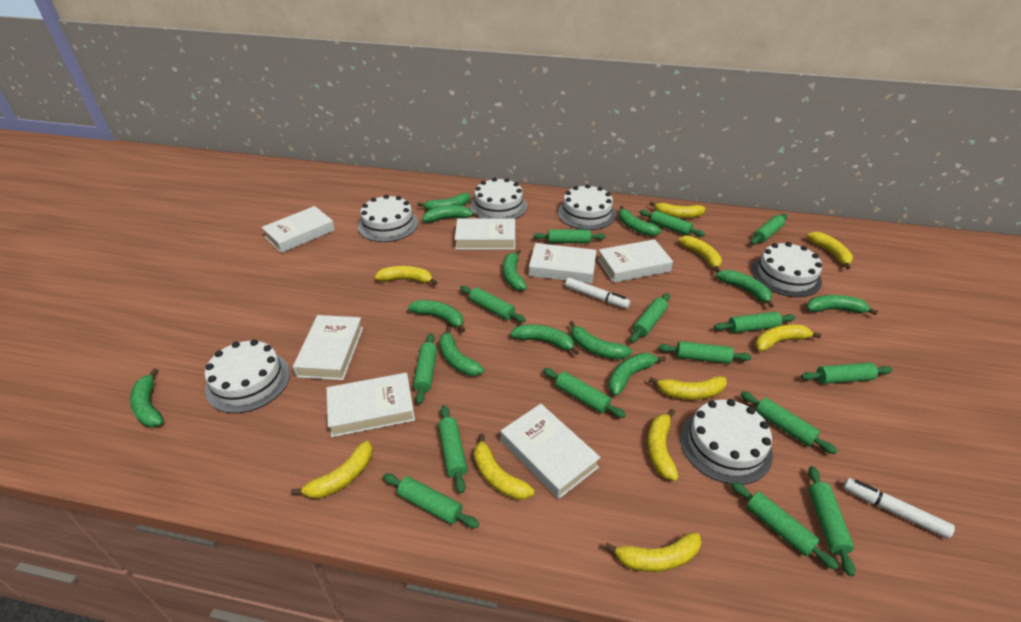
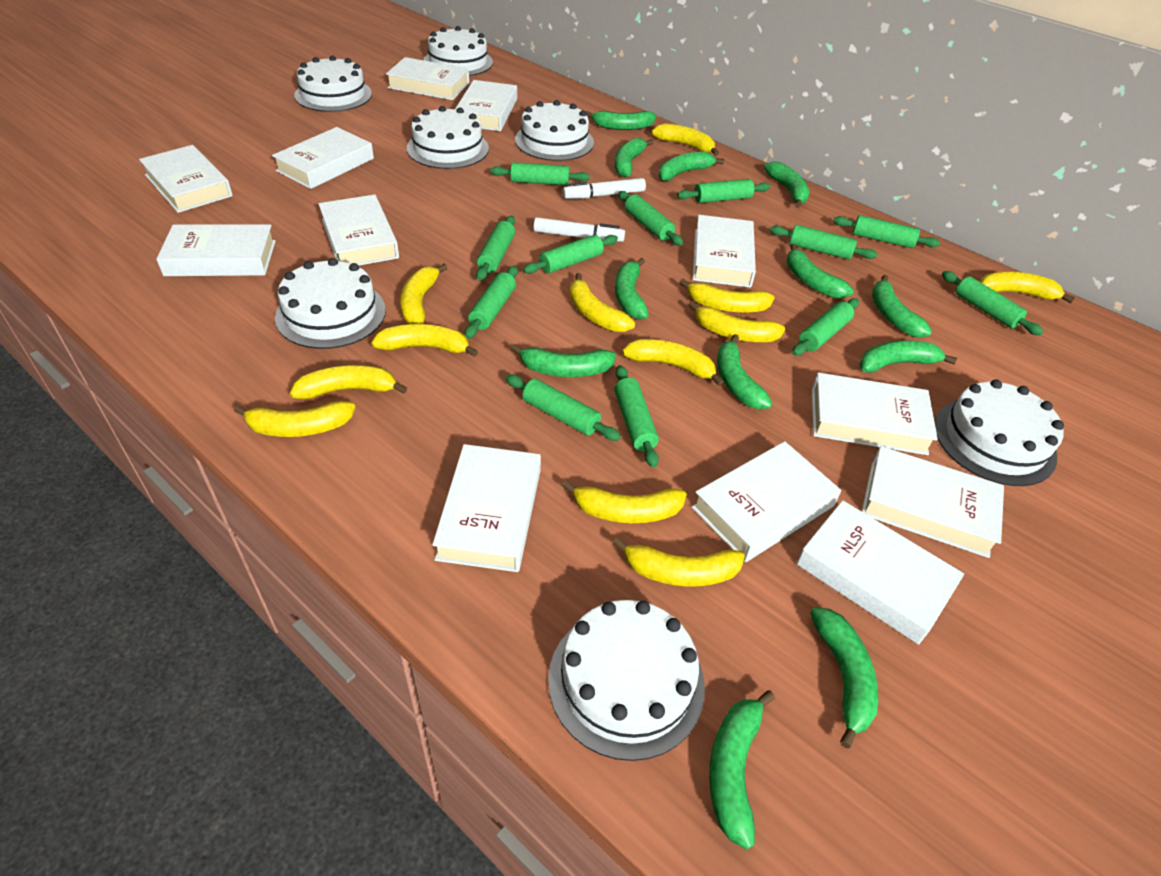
green rolling pin: 15 -> 12
white book: 7 -> 12
white cake: 6 -> 7
yellow banana: 10 -> 12

